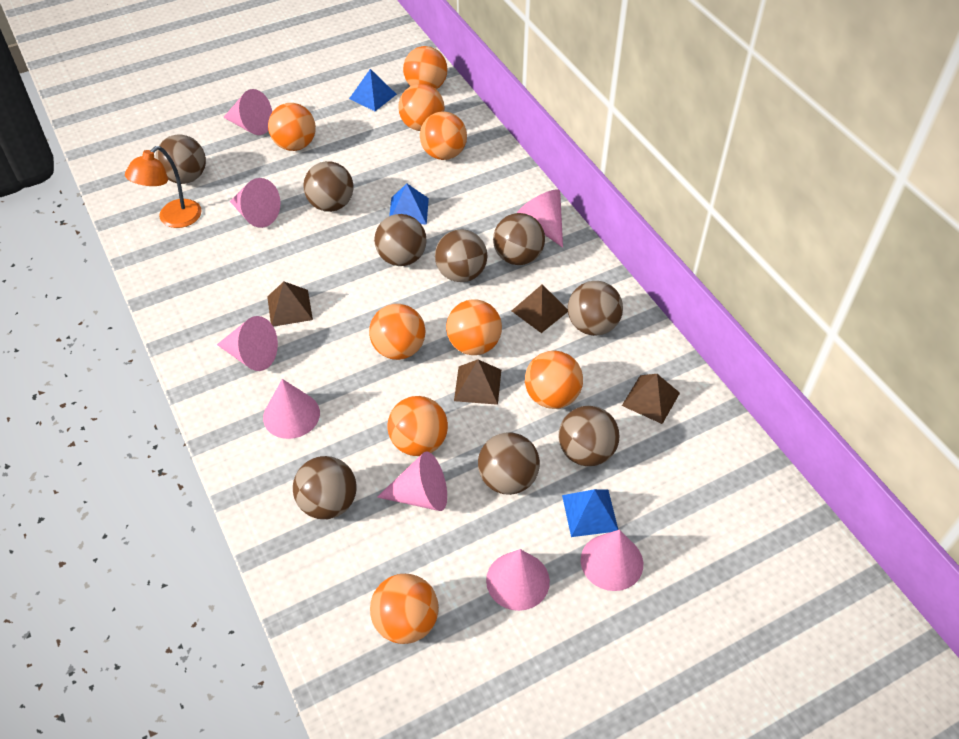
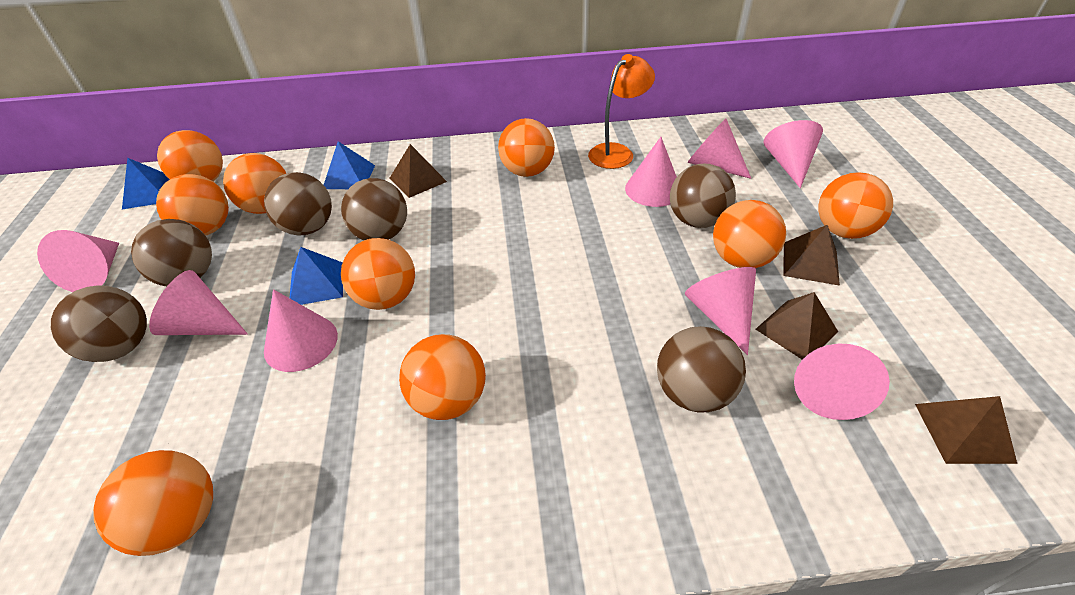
brown ball: 9 -> 6

